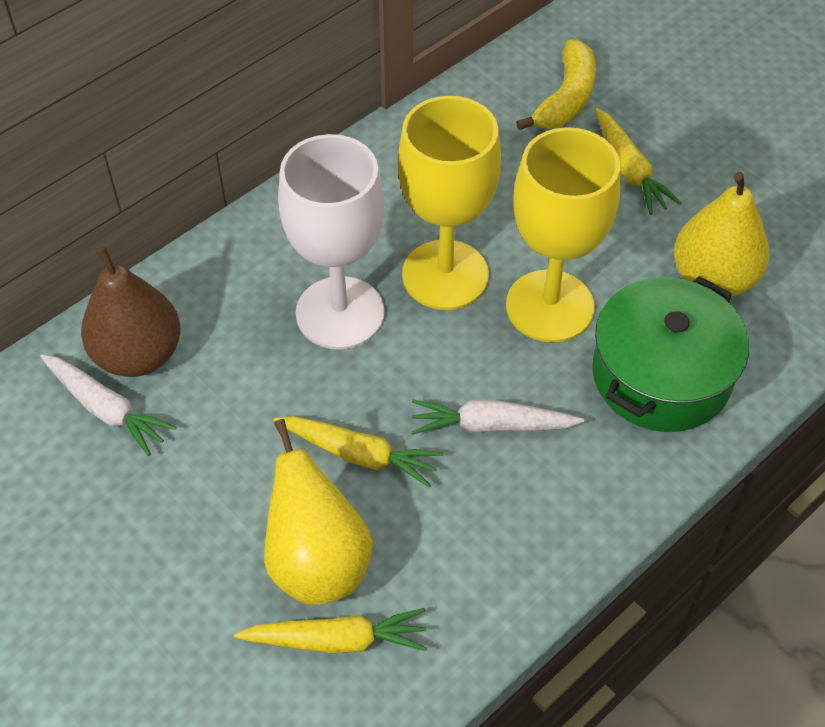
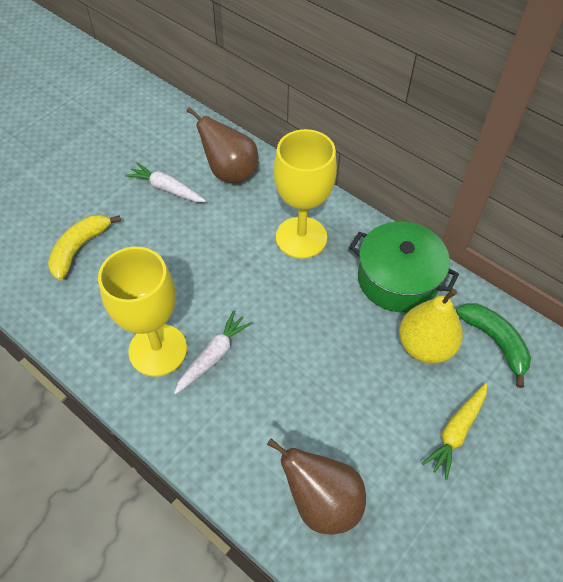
brown pear: 1 -> 2
green banana: 0 -> 1
white goblet: 1 -> 0
yellow carrot: 3 -> 1
yellow pear: 2 -> 1

